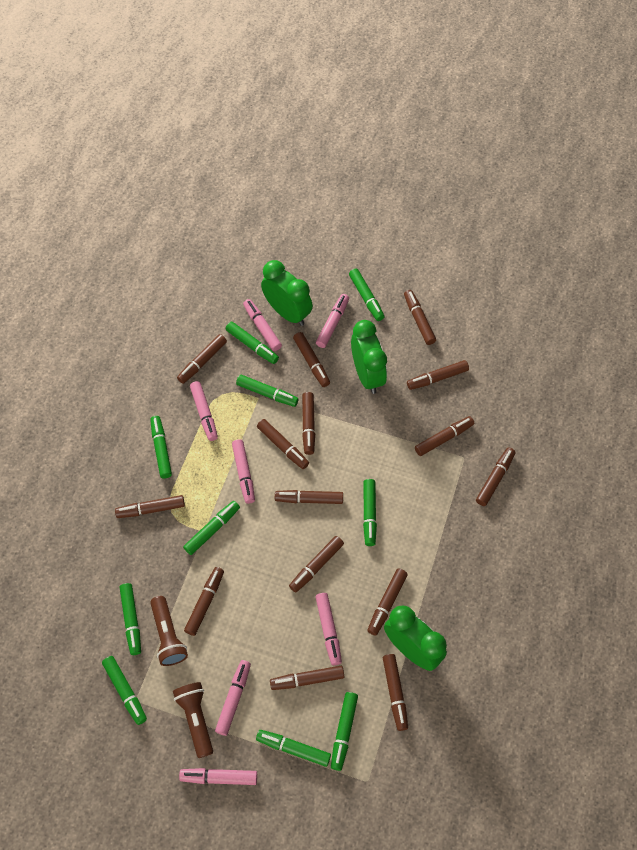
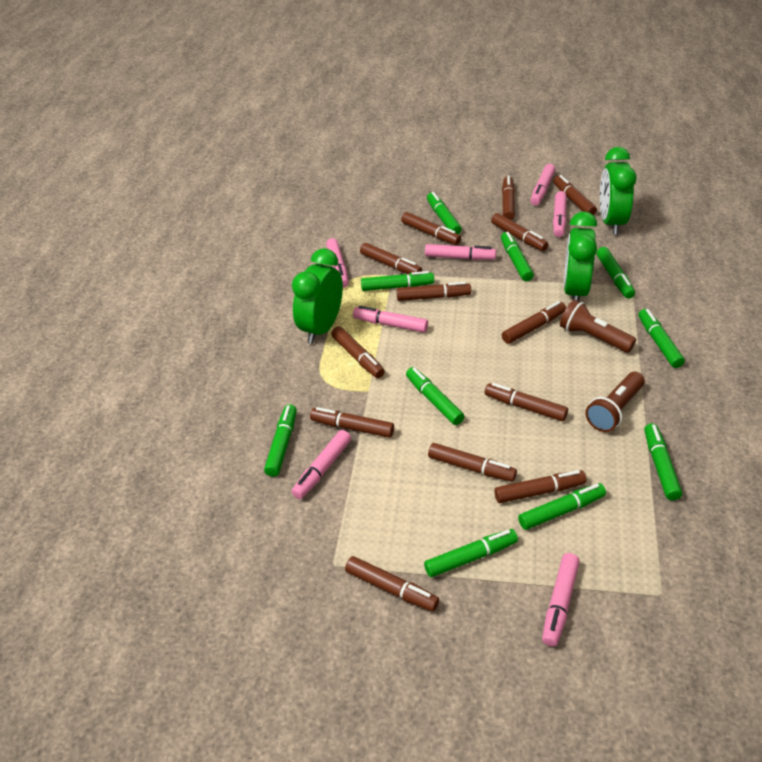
brown marker: 15 -> 13

